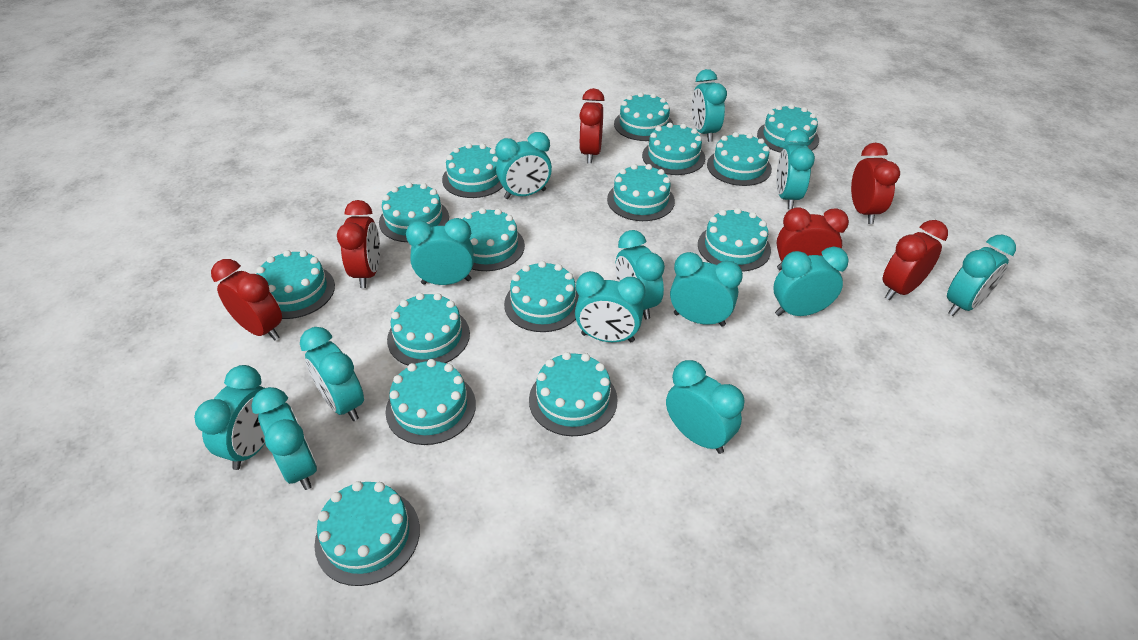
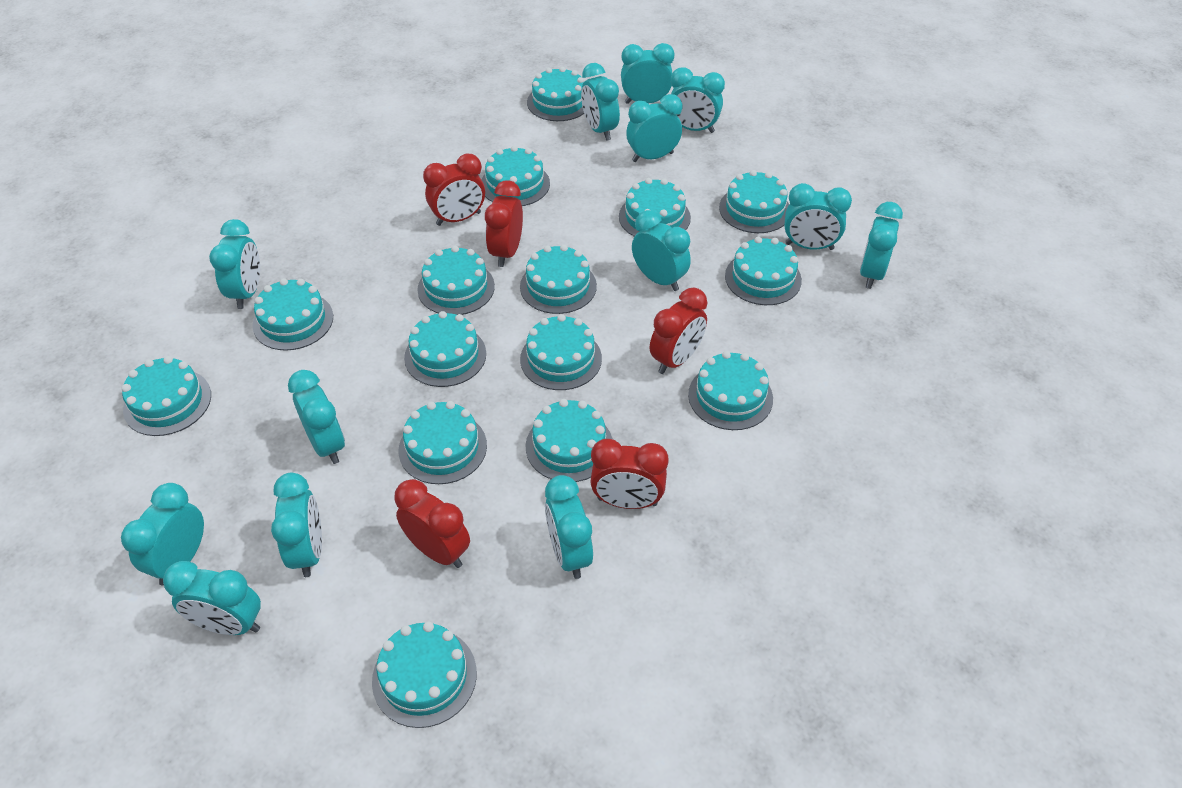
red clock: 6 -> 5

